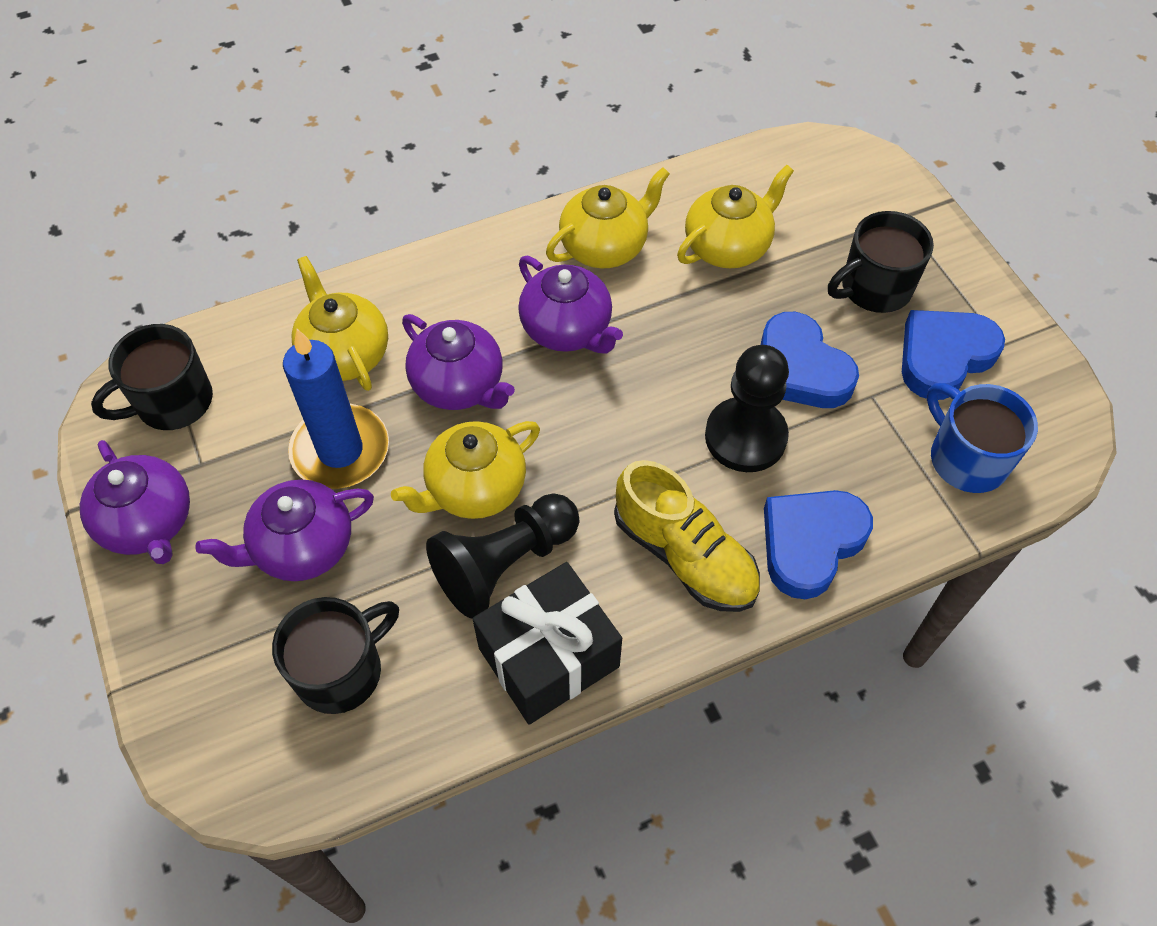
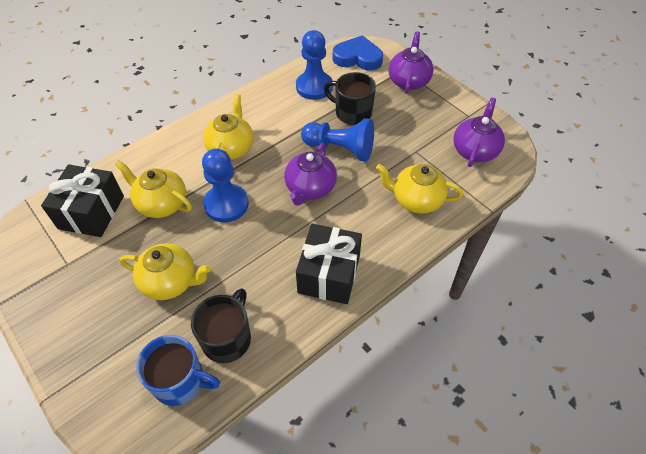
black gift: 1 -> 2
black mug: 3 -> 2
black pawn: 2 -> 0
blue candle: 1 -> 0
blue heart: 3 -> 1
blue pawn: 0 -> 3
purple teapot: 4 -> 3
yellow shoe: 1 -> 0

